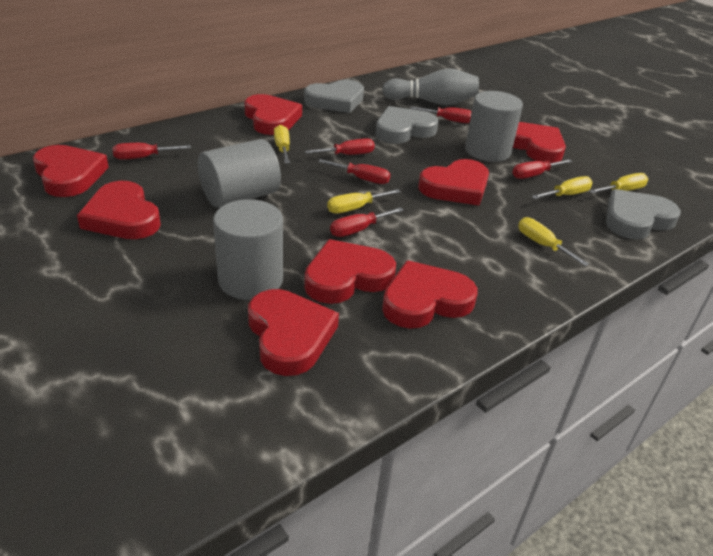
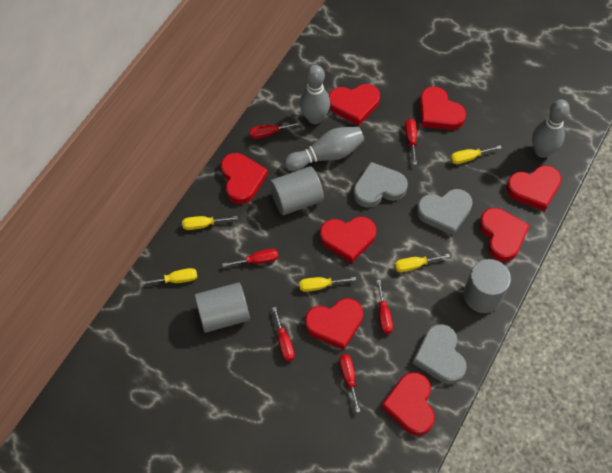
grey bowling pin: 1 -> 3

